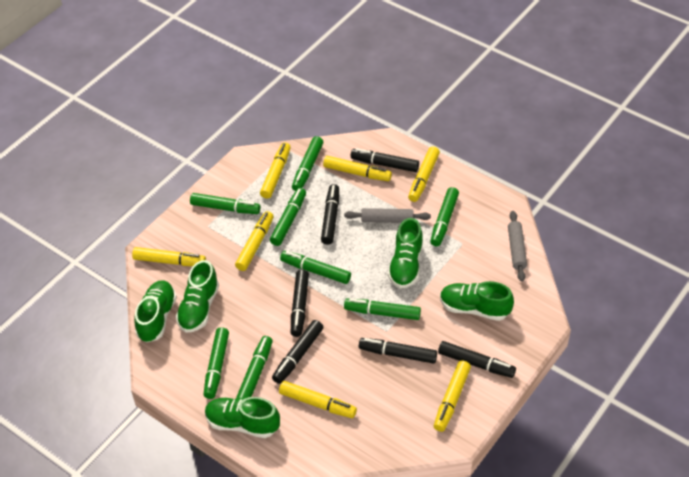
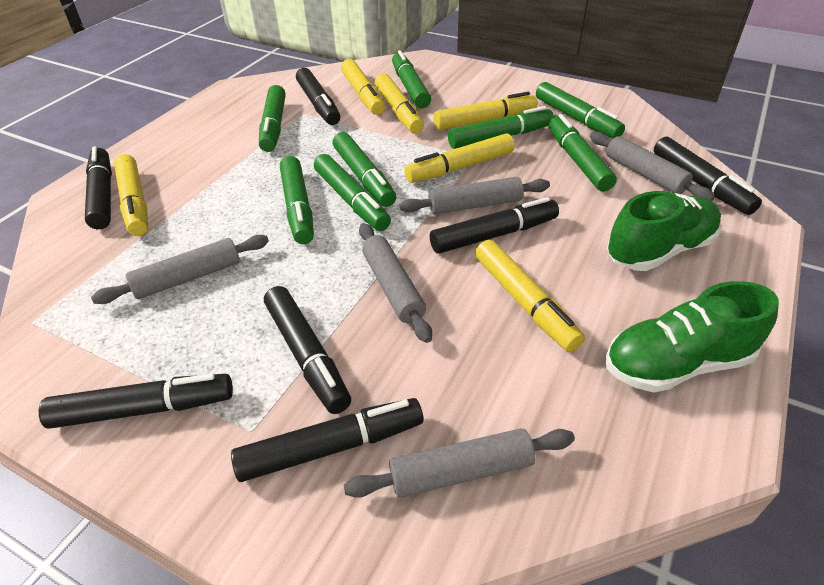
black marker: 6 -> 7
green shoe: 5 -> 2
grey rolling pin: 2 -> 5
yellow marker: 7 -> 6

